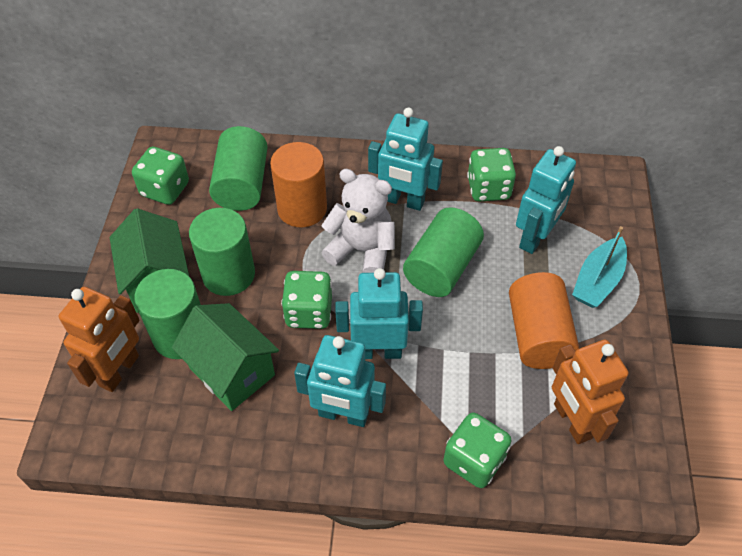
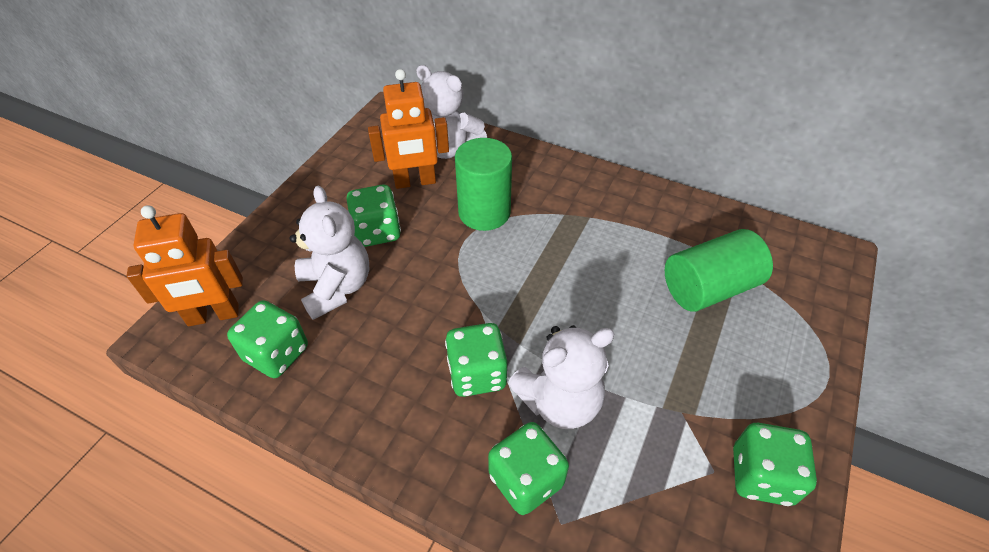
green cylinder: 4 -> 2
green dice: 4 -> 5
green house: 2 -> 0
orange cylinder: 2 -> 0
turquoise boat: 1 -> 0
turquoise robot: 4 -> 0
white teddy bear: 1 -> 3

